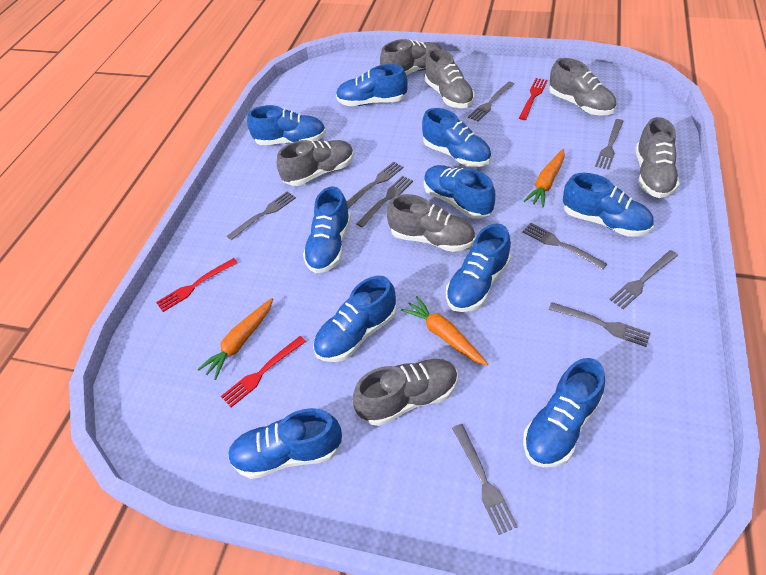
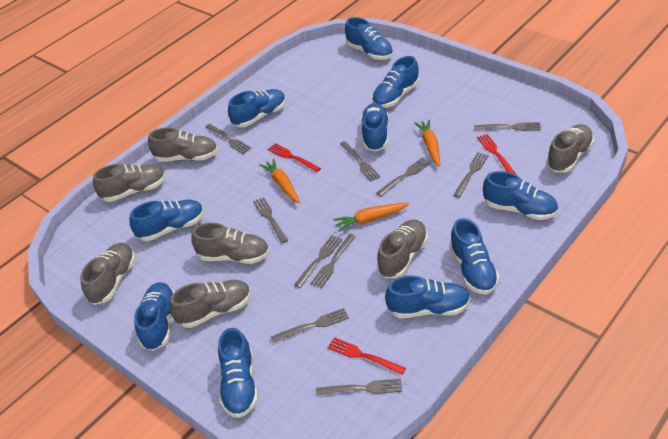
grey fork: 9 -> 10

